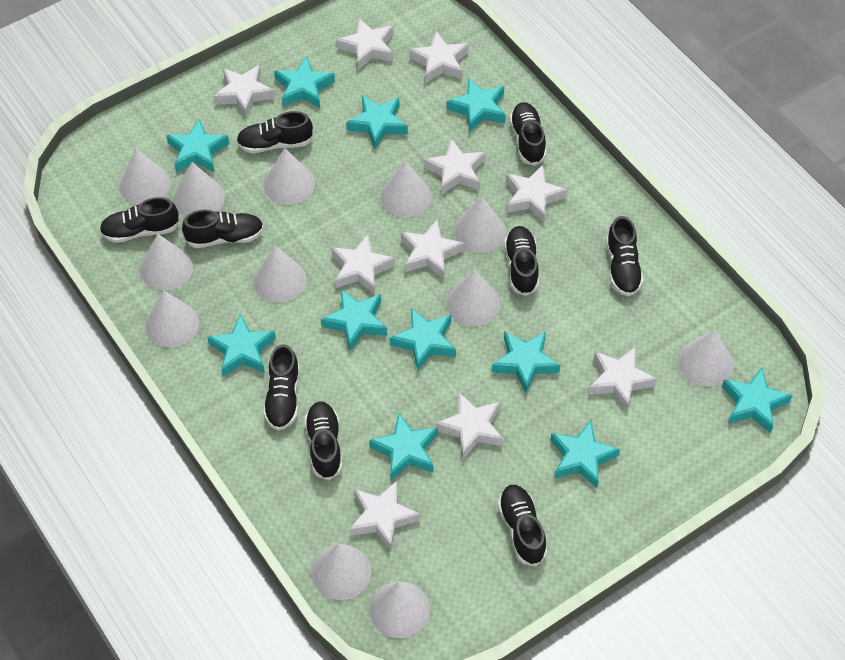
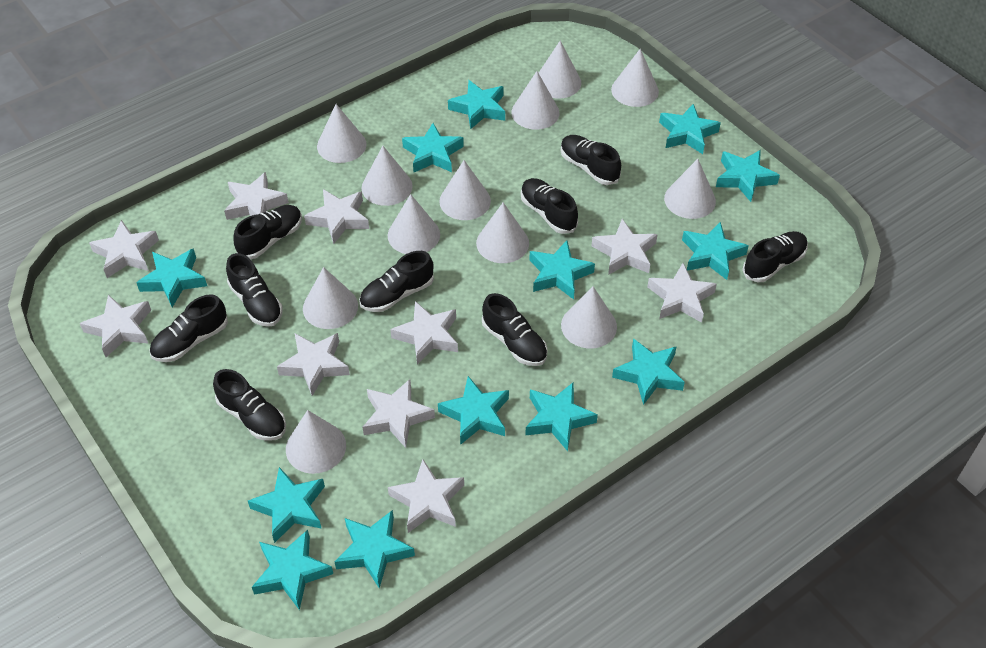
turquoise star: 11 -> 13

